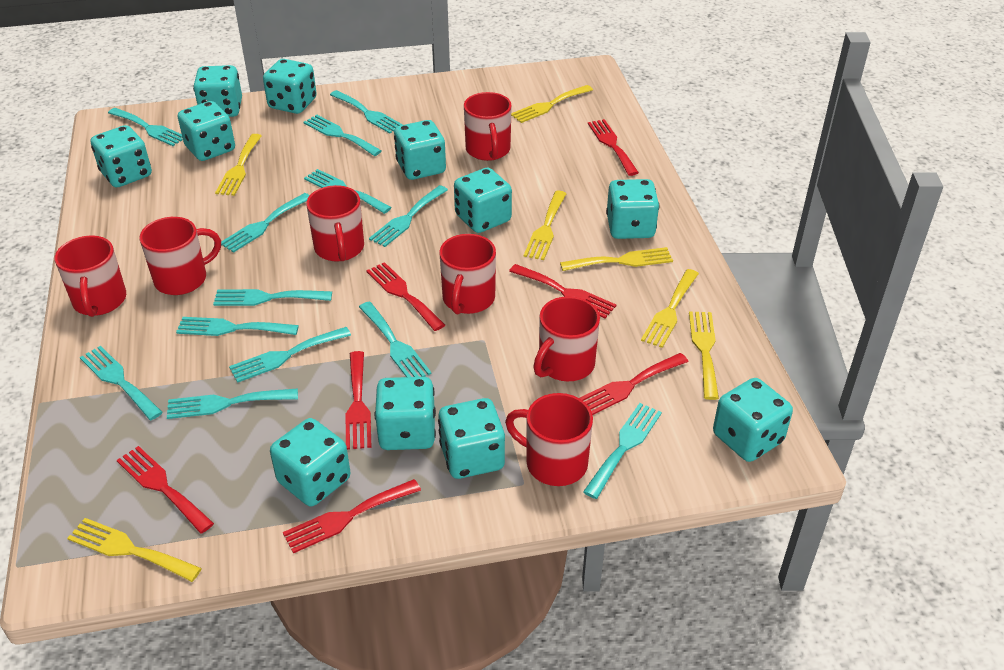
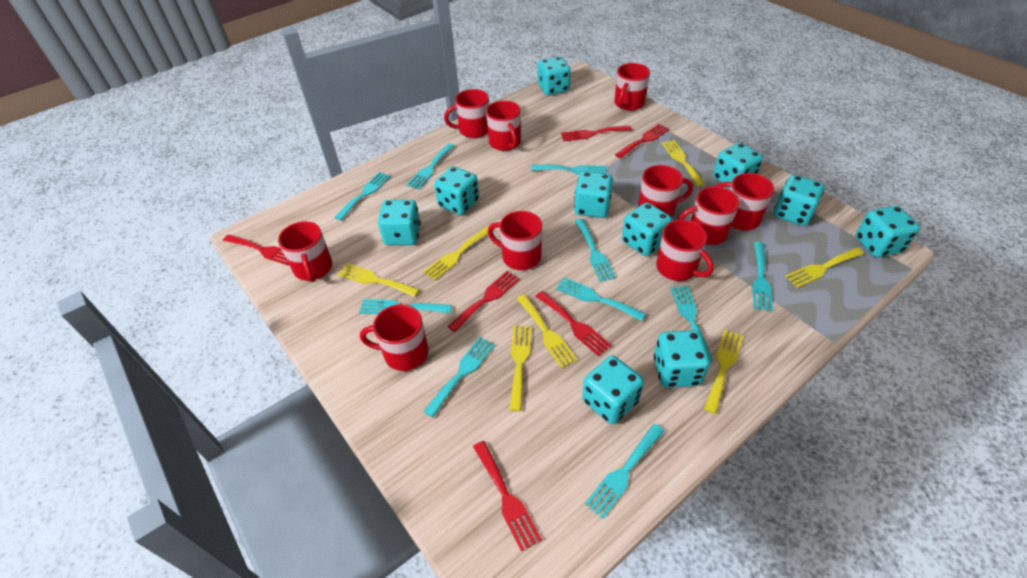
red fork: 7 -> 6
red mug: 7 -> 10
turquoise dice: 11 -> 10
turquoise fork: 13 -> 10

